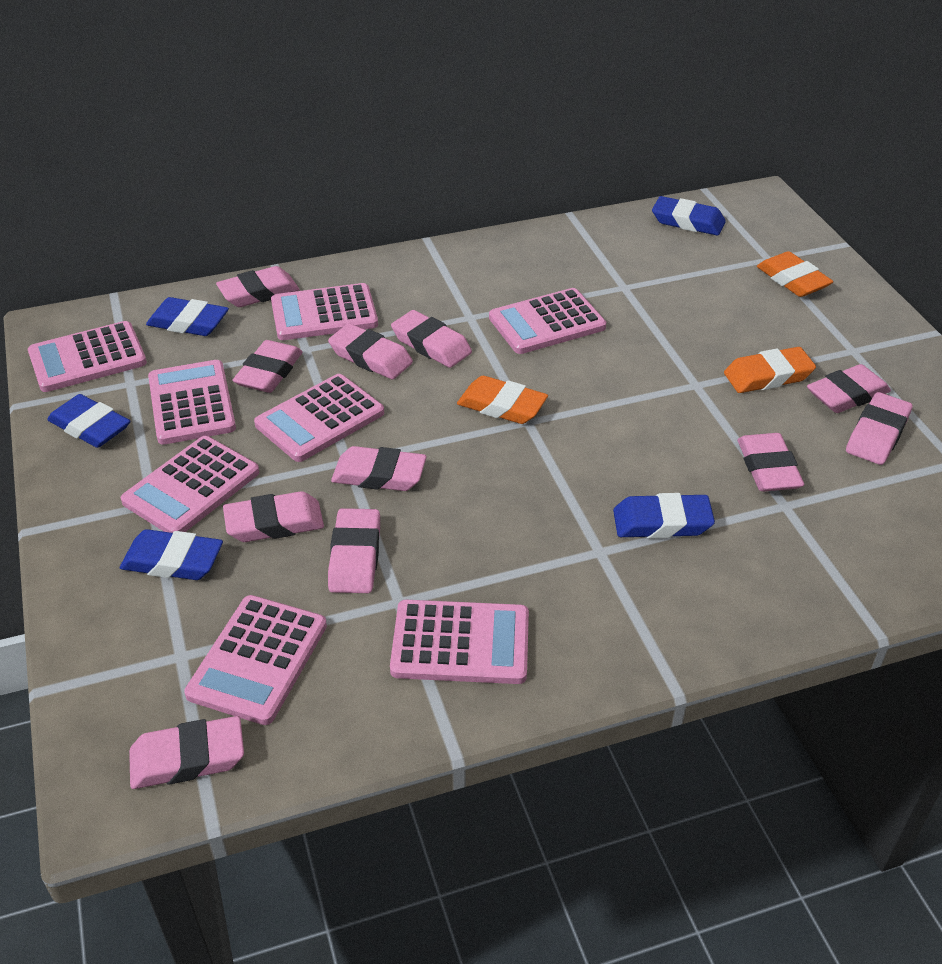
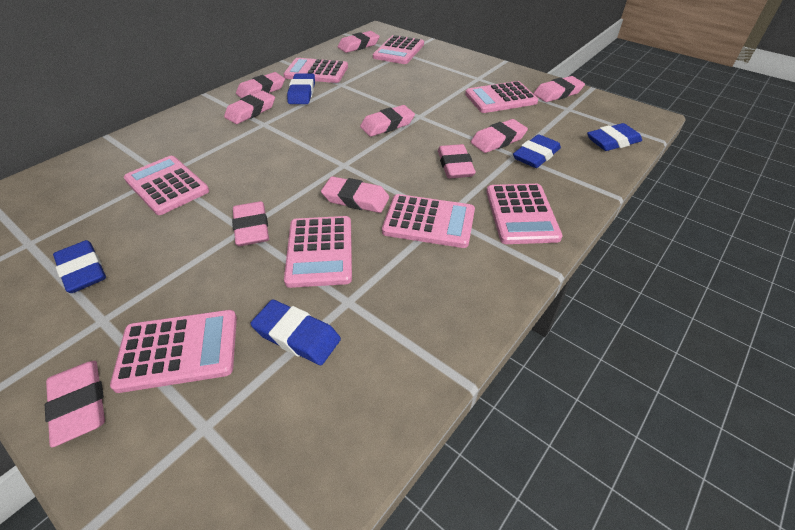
orange eraser: 3 -> 0
pink eraser: 11 -> 10

